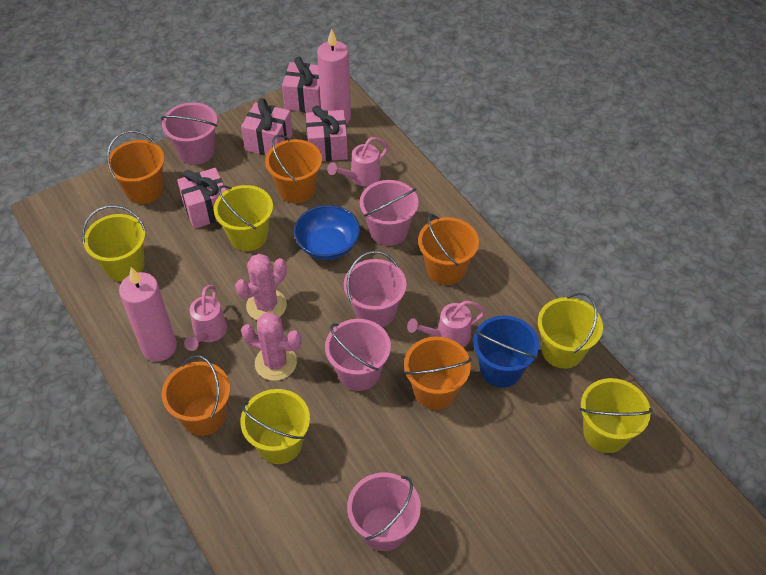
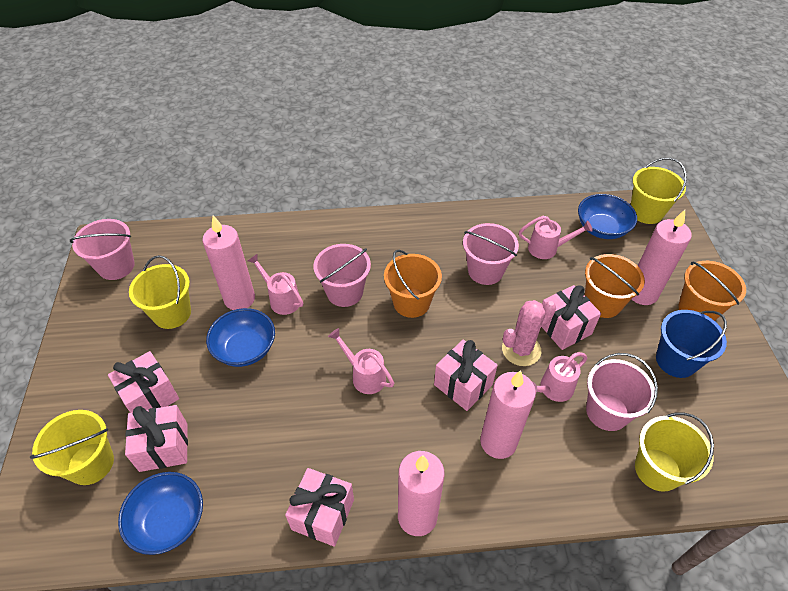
blue bowl: 1 -> 3
orange bucket: 5 -> 3
pink bucket: 5 -> 4
pink cactus: 2 -> 1
pink candle: 2 -> 4
pink gift: 4 -> 5
pink watering can: 3 -> 4
yellow bucket: 5 -> 4

